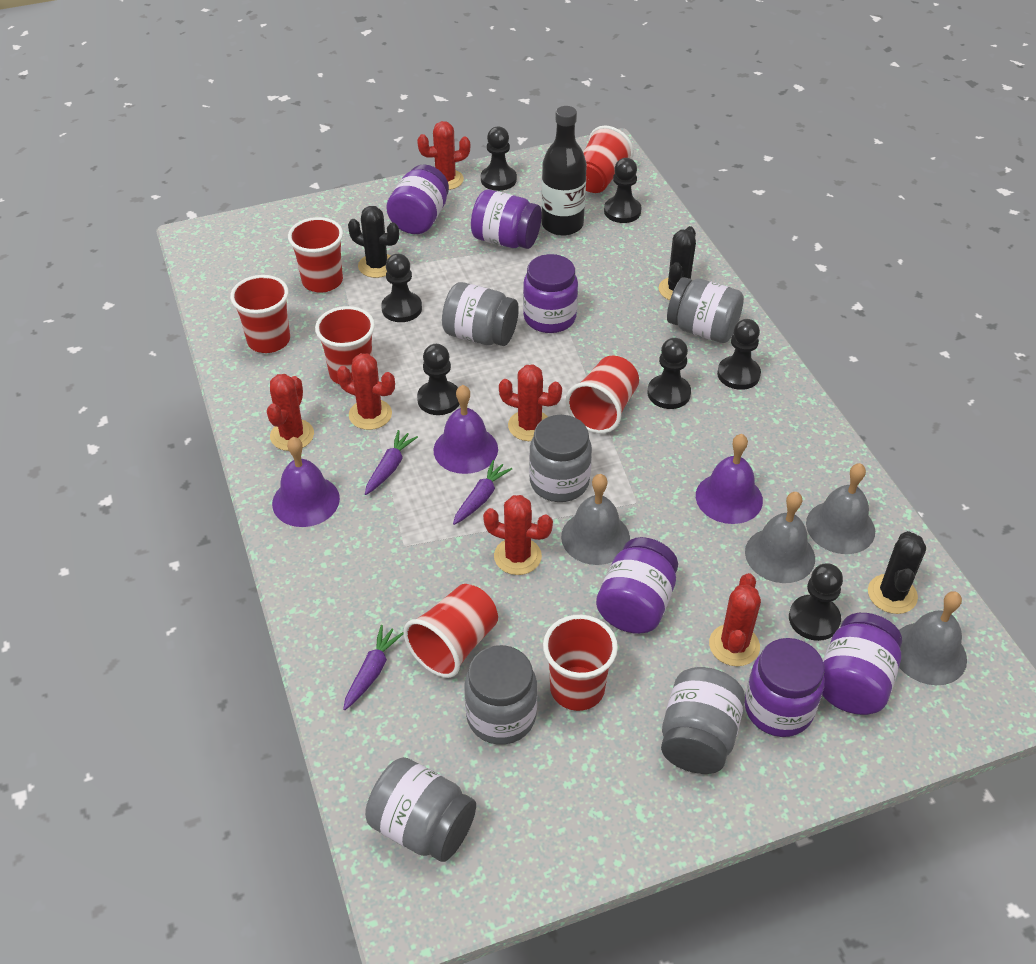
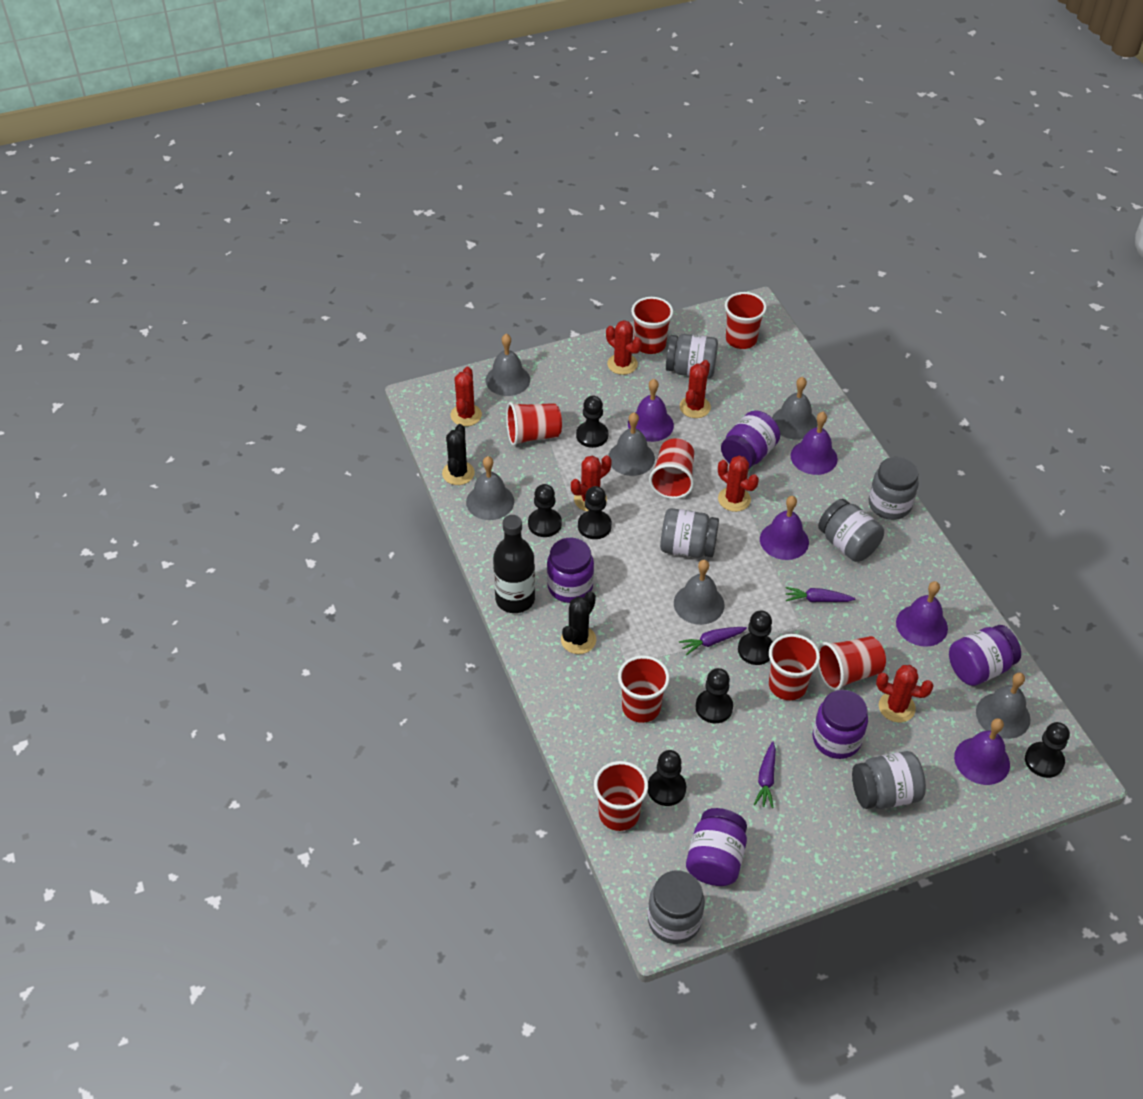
black cactus: 3 -> 2
grey bell: 4 -> 6
purple bell: 3 -> 5
purple jar: 6 -> 5
red cup: 7 -> 8

